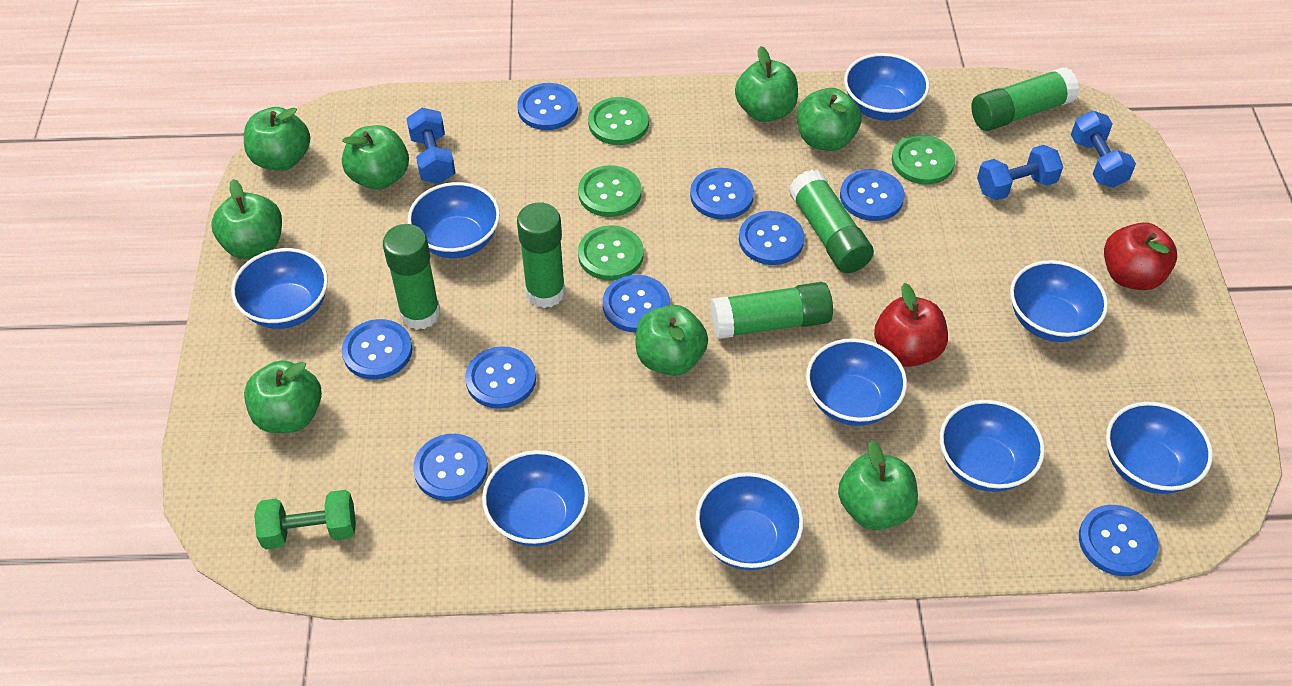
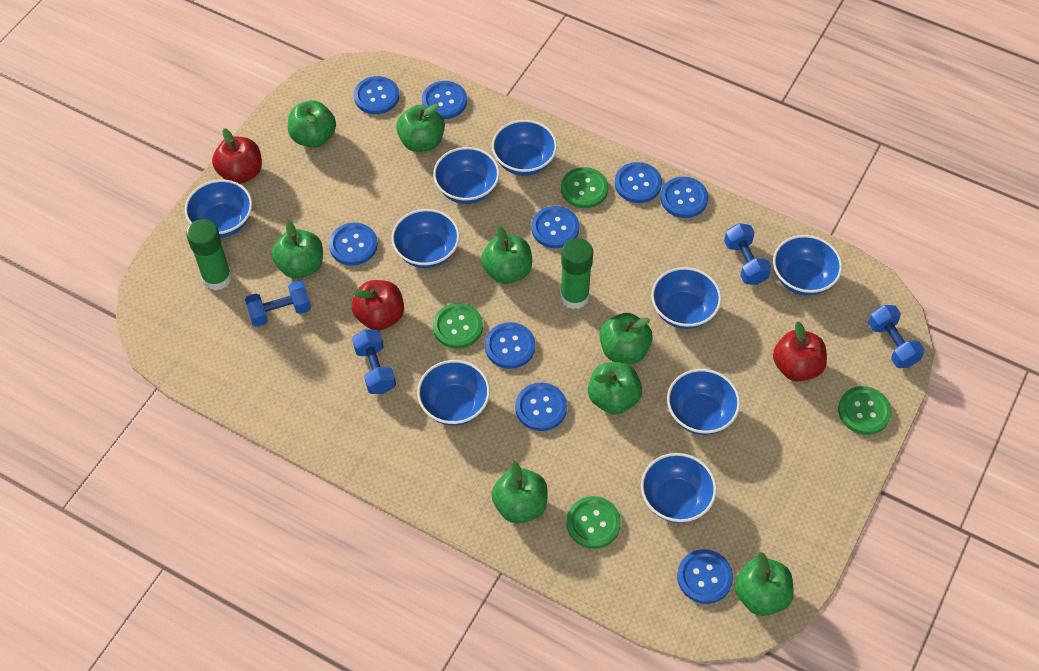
blue dumbbell: 3 -> 4
green dumbbell: 1 -> 0
green glue stick: 5 -> 2
red apple: 2 -> 3

